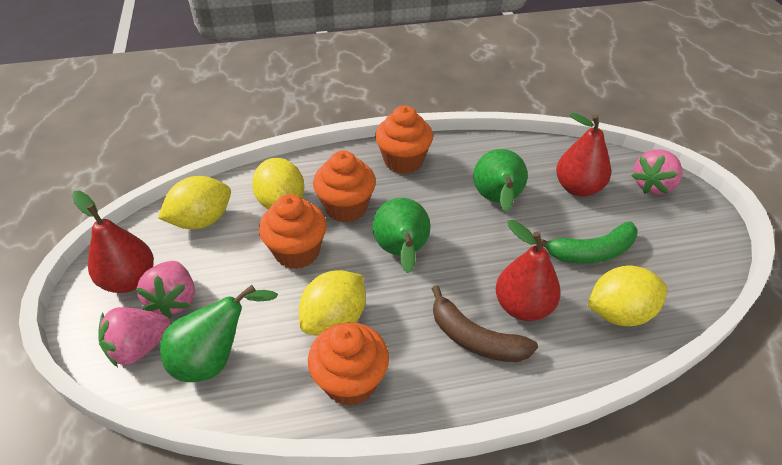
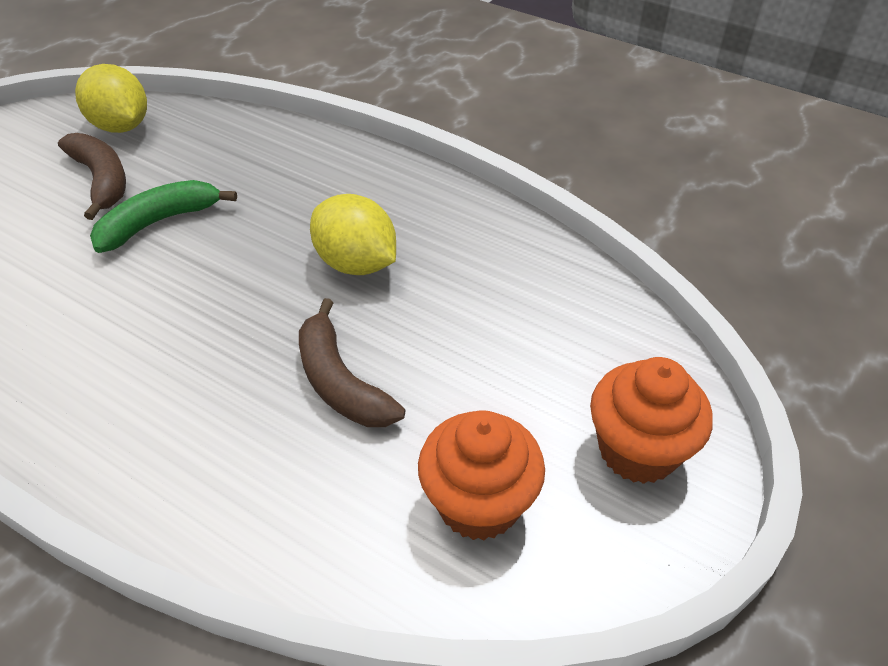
brown banana: 1 -> 2
green pear: 3 -> 0
orange cupcake: 4 -> 2
pink strawberry: 3 -> 0
red pear: 3 -> 0
yellow lemon: 4 -> 2

